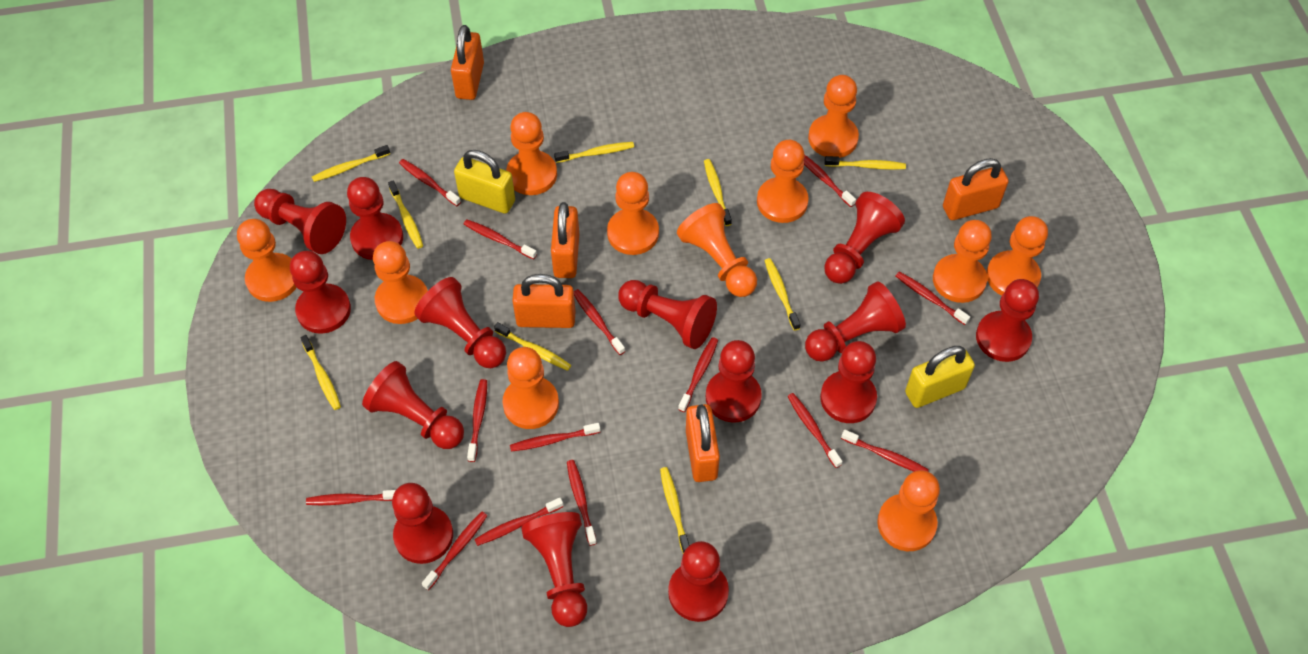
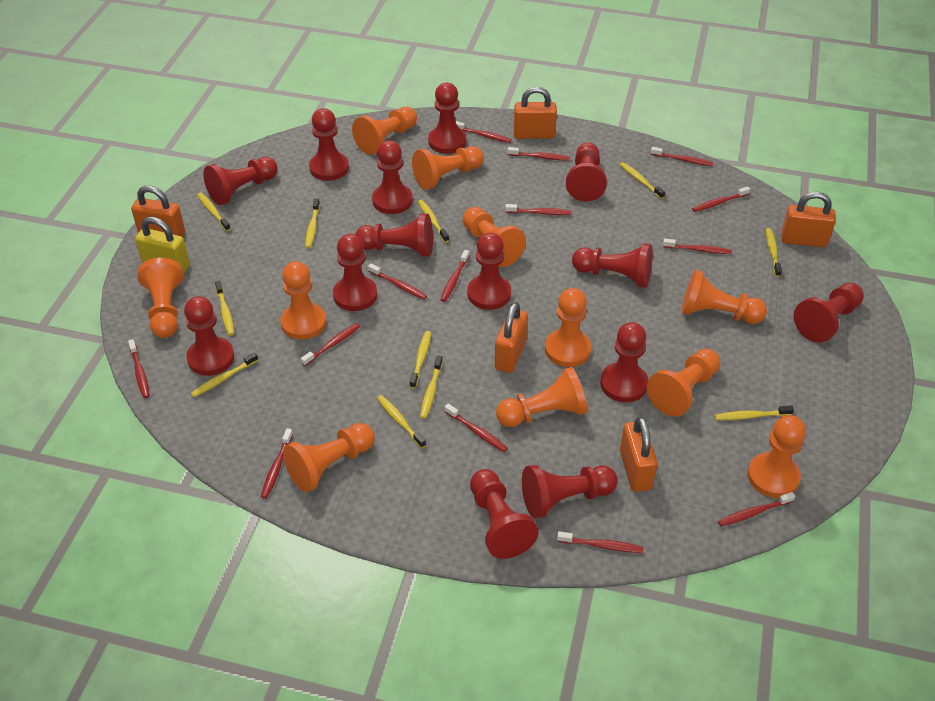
yellow padlock: 2 -> 1
yellow toothbrush: 9 -> 11

